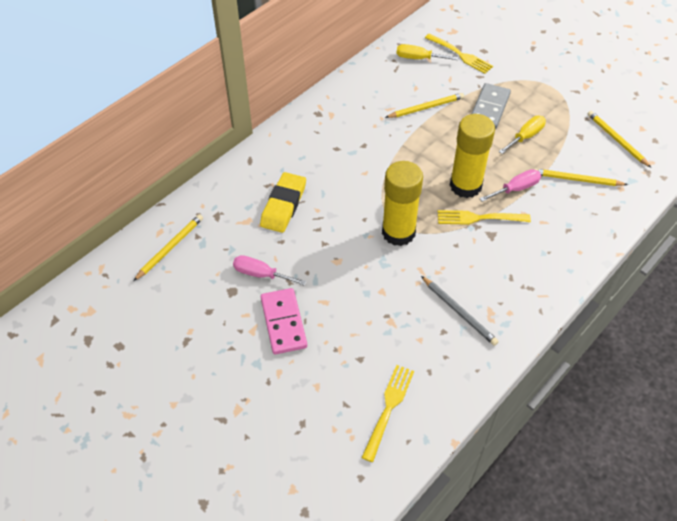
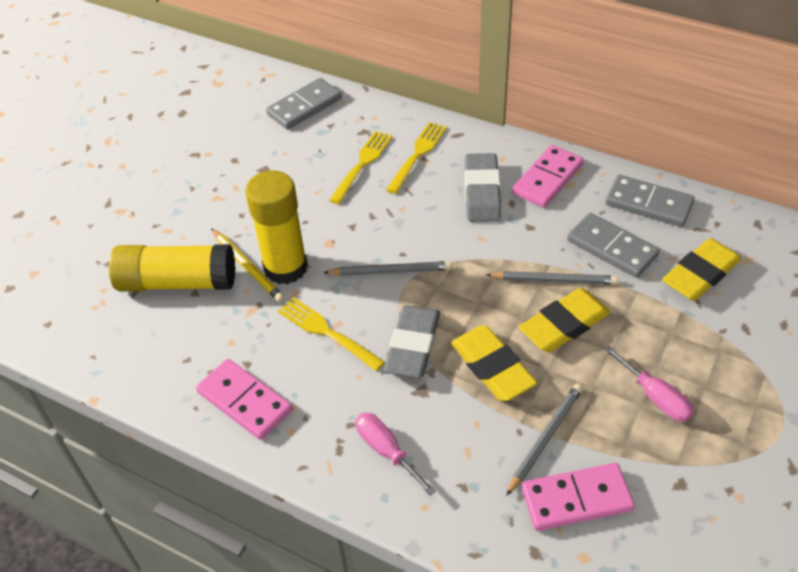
grey domino: 1 -> 3
grey eraser: 0 -> 2
grey pencil: 1 -> 3
pink domino: 1 -> 3
yellow eraser: 1 -> 3
yellow pencil: 4 -> 1
yellow screwdriver: 2 -> 0

